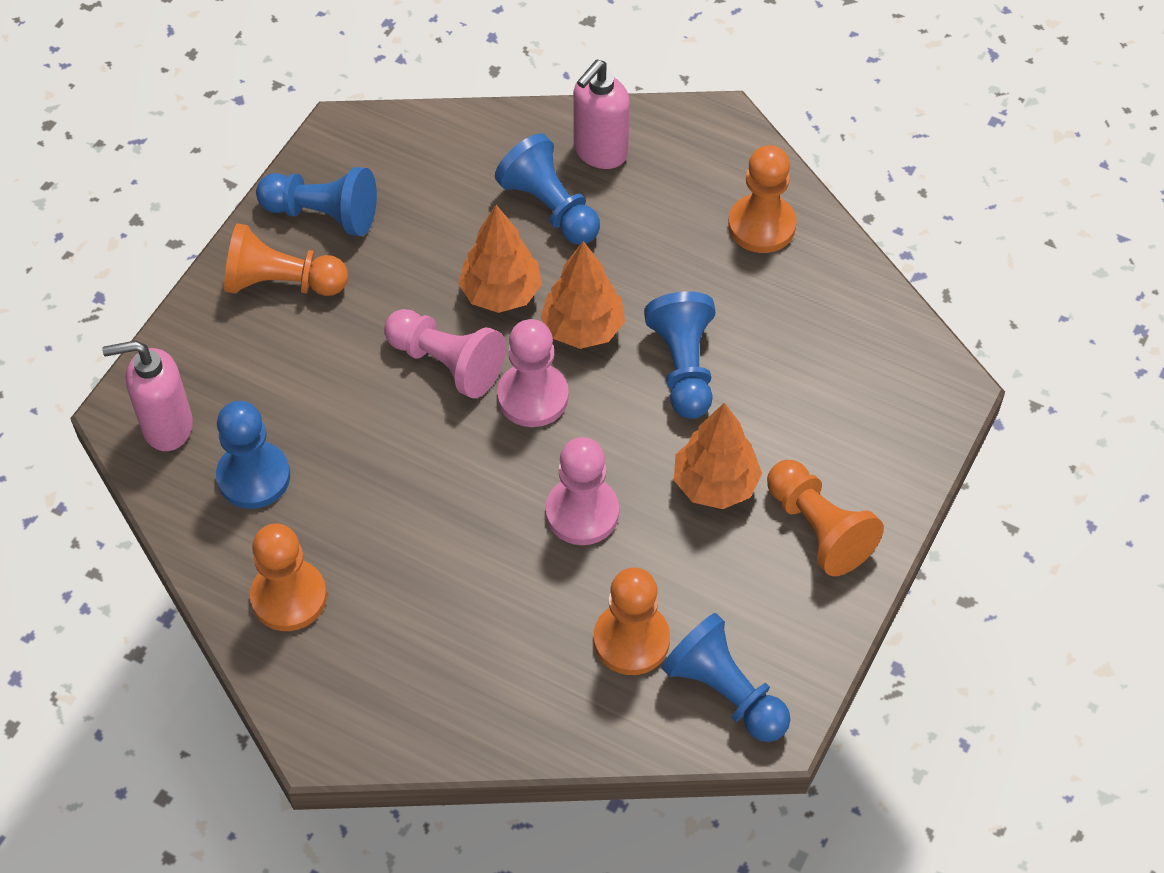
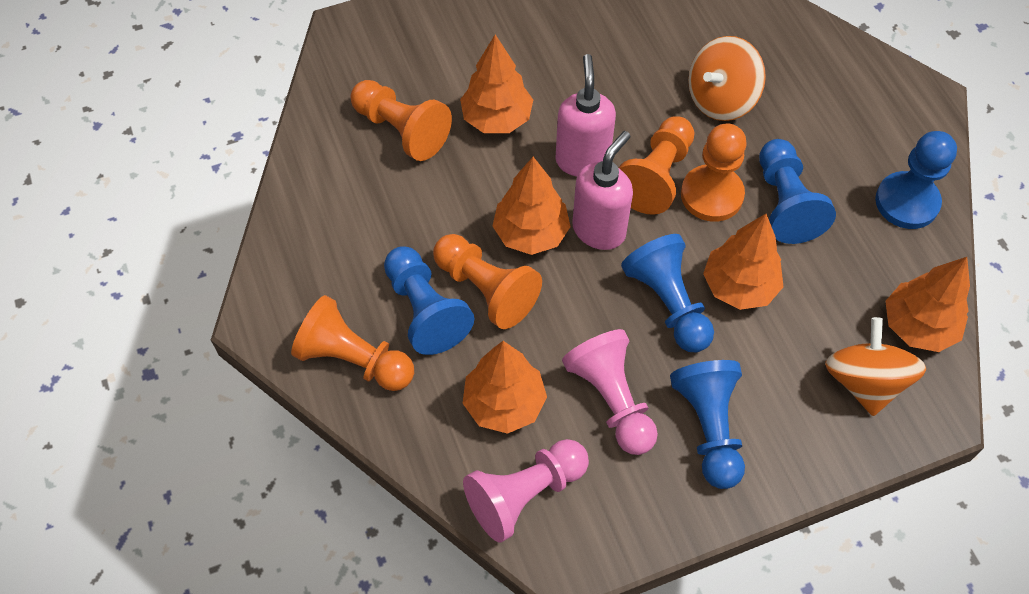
orange spinning top: 0 -> 2
orange tree: 3 -> 5
pink pawn: 3 -> 2

